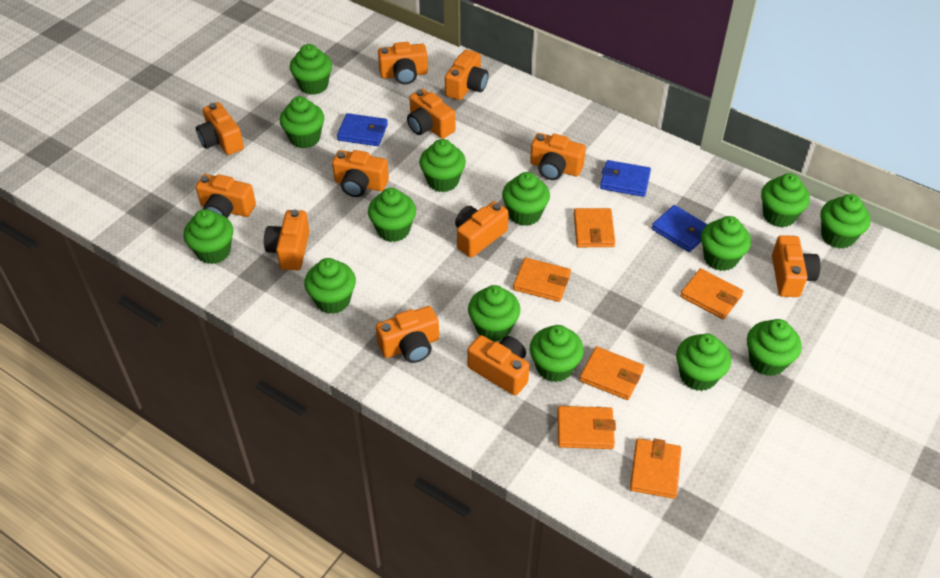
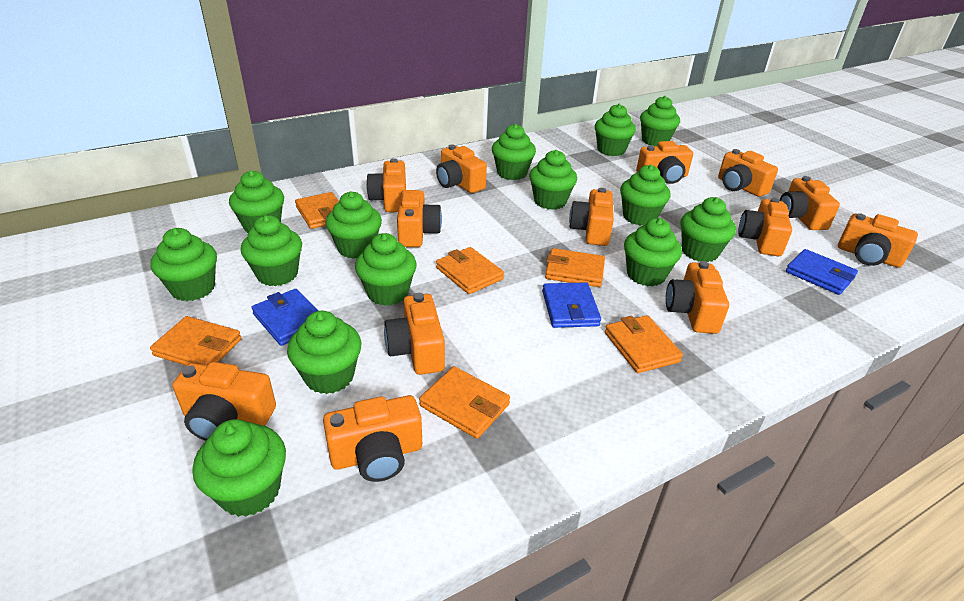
orange camera: 12 -> 13

